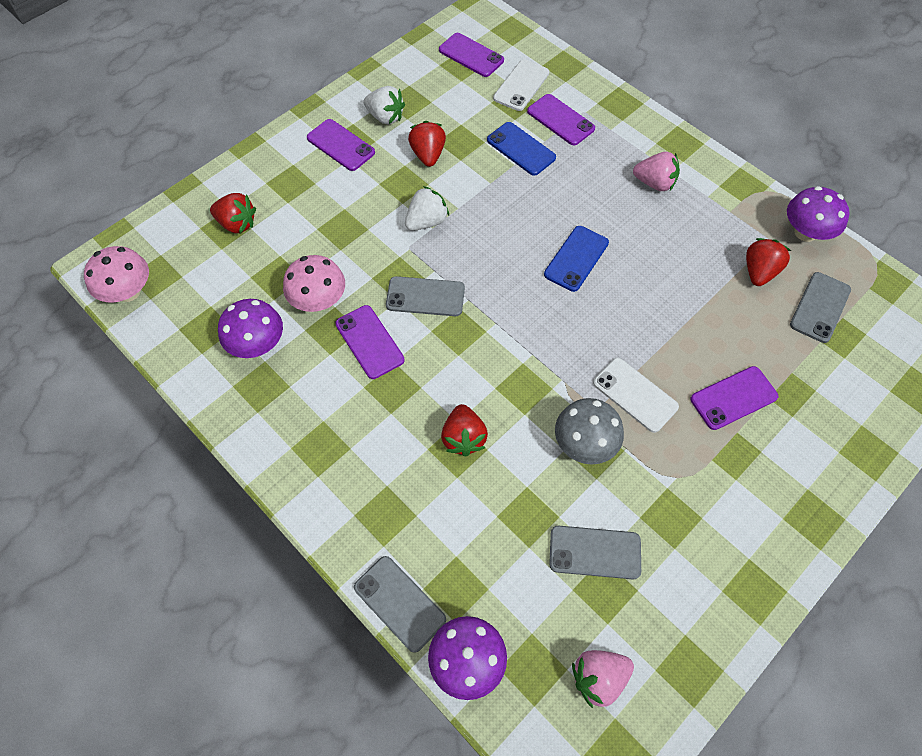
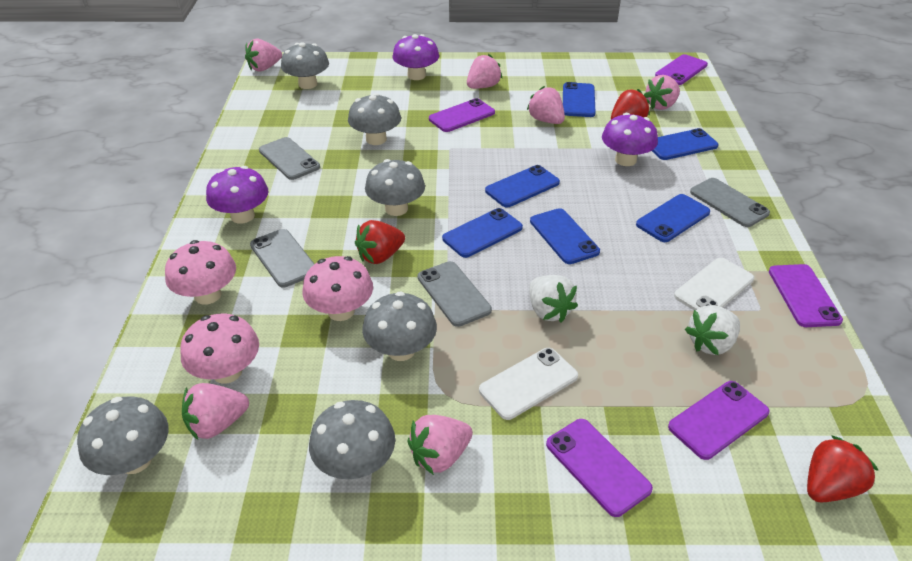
blue phone: 2 -> 6
grey mushroom: 1 -> 6
pink mushroom: 2 -> 3
pink strawberry: 2 -> 6
red strawberry: 4 -> 3

